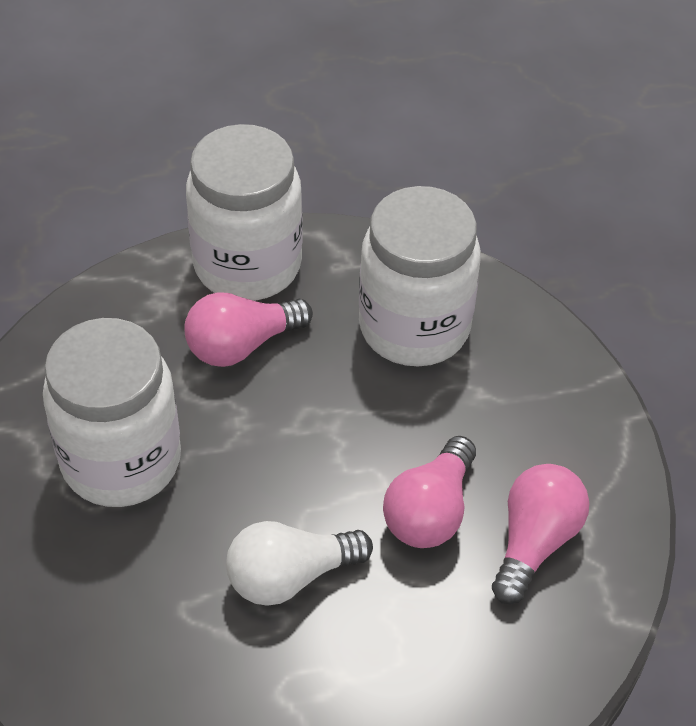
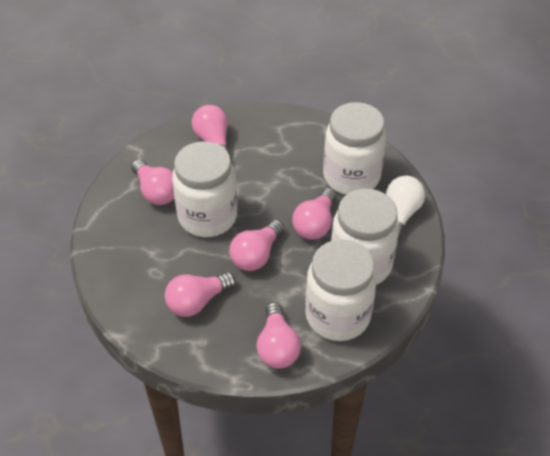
pink light bulb: 3 -> 6
white jar: 3 -> 4

